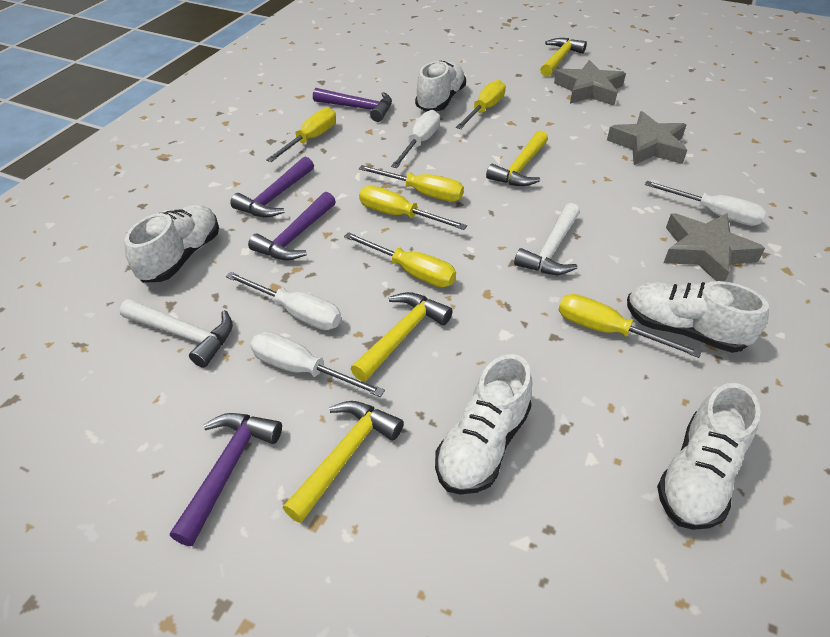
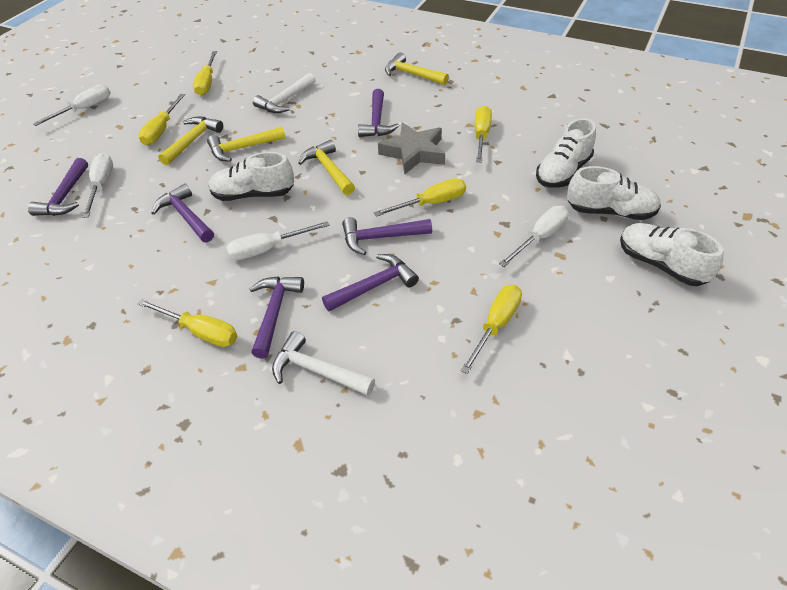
grey star: 3 -> 1
purple hammer: 4 -> 6
white shoe: 5 -> 4

